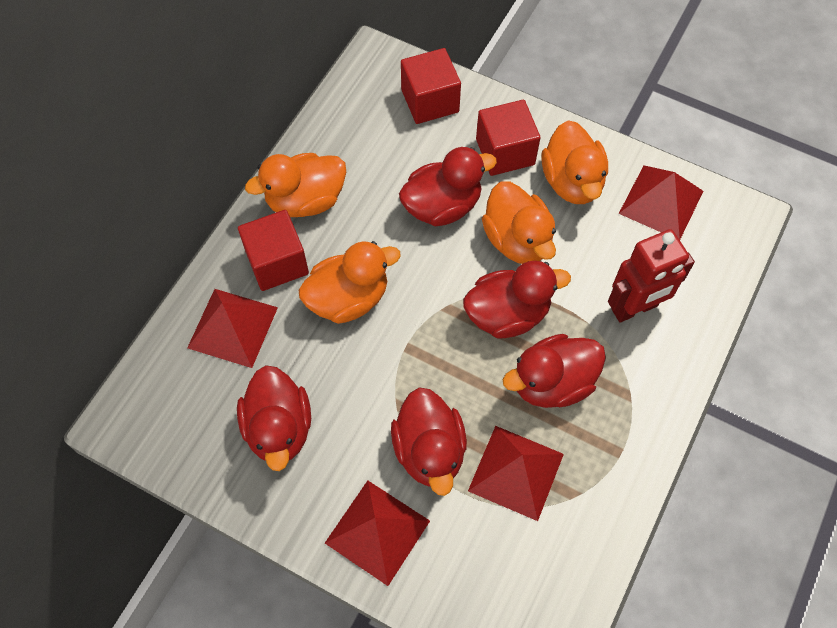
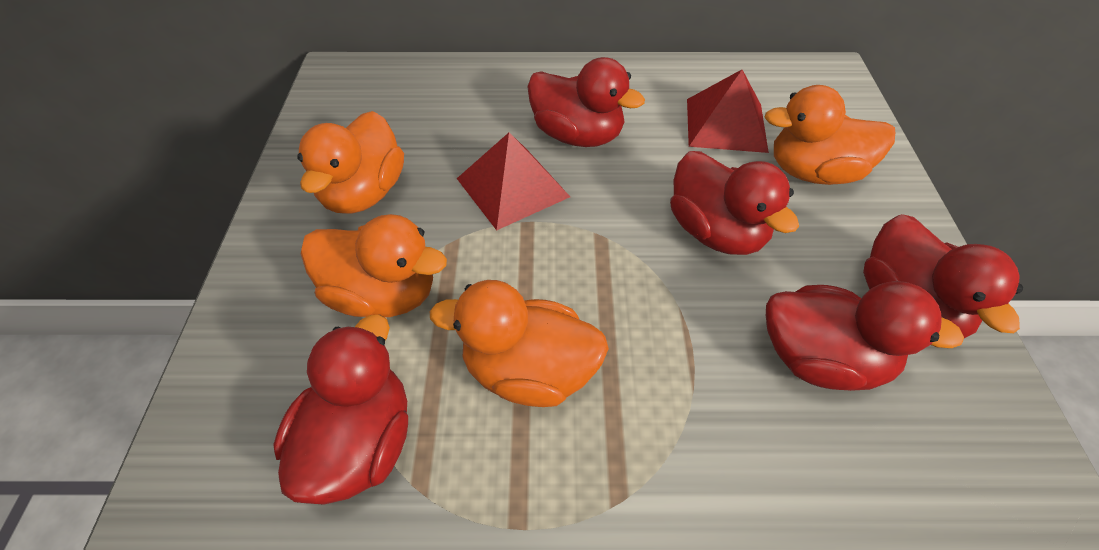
red cube: 3 -> 0
red pyramid: 4 -> 2
red robot: 1 -> 0

